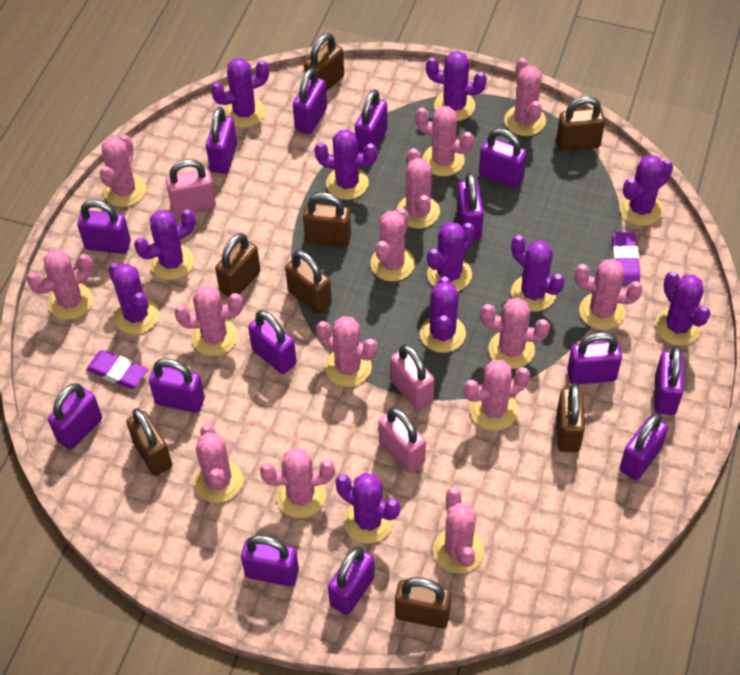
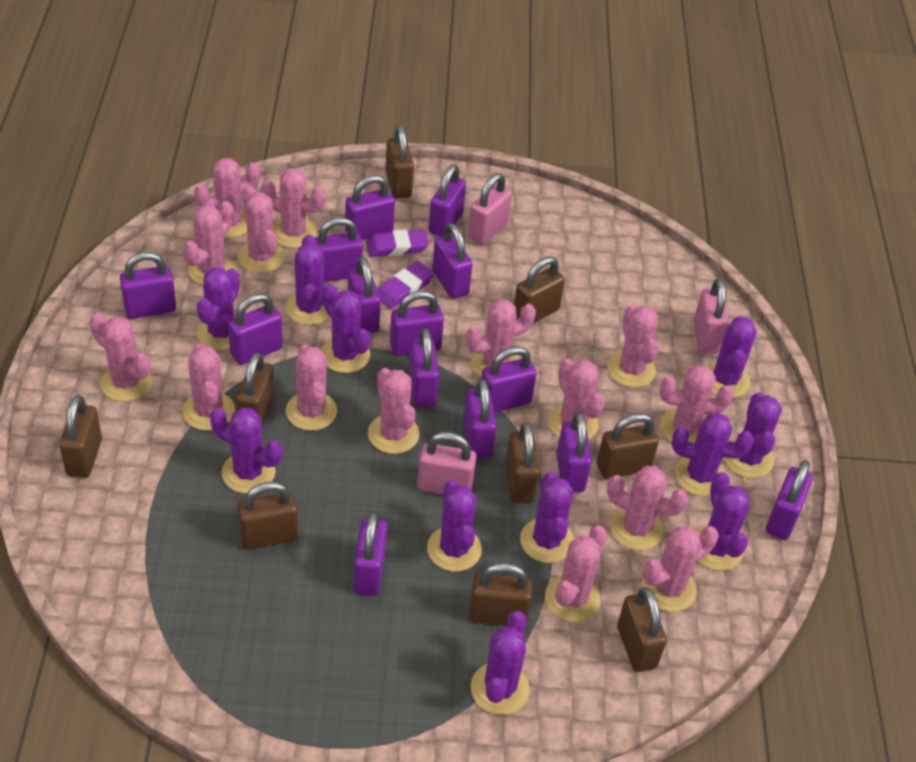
brown padlock: 8 -> 9
pink cactus: 14 -> 15

